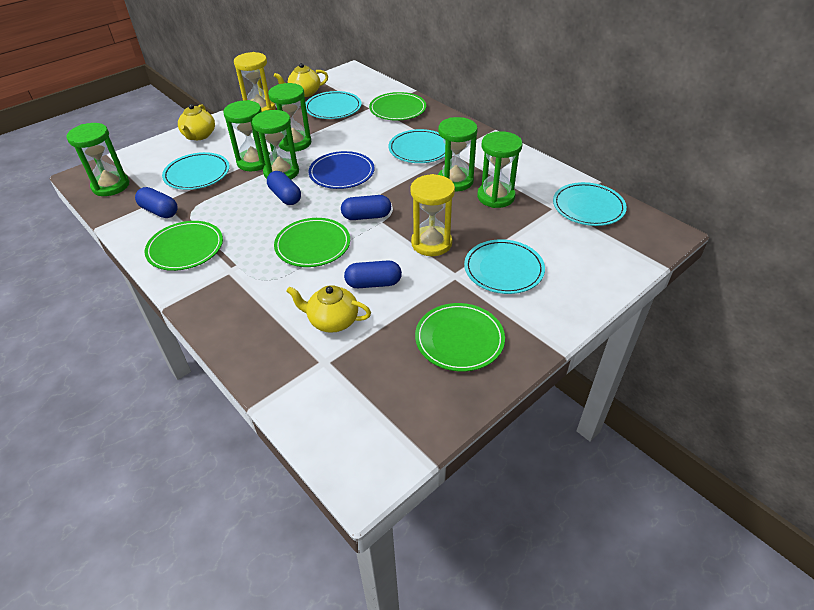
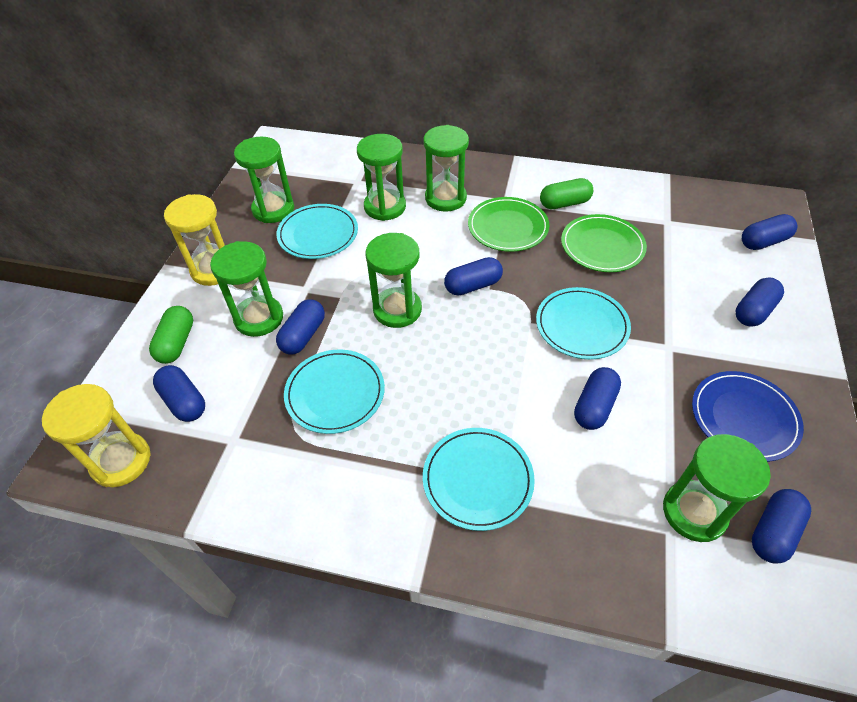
blue capsule: 4 -> 7
green capsule: 0 -> 2
green plate: 4 -> 2
turquoise plate: 5 -> 4
yellow teapot: 3 -> 0

